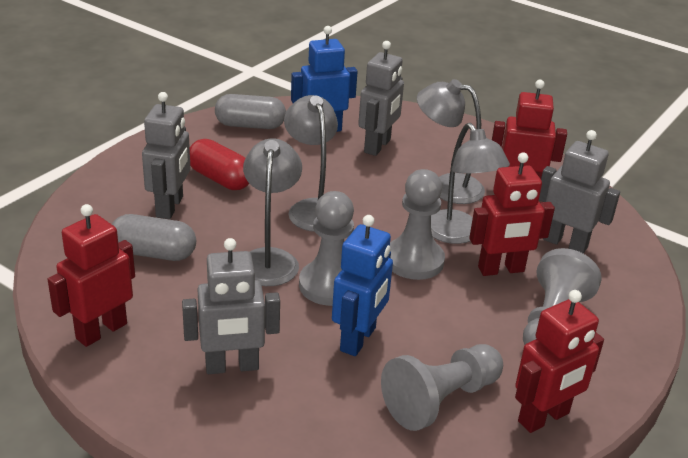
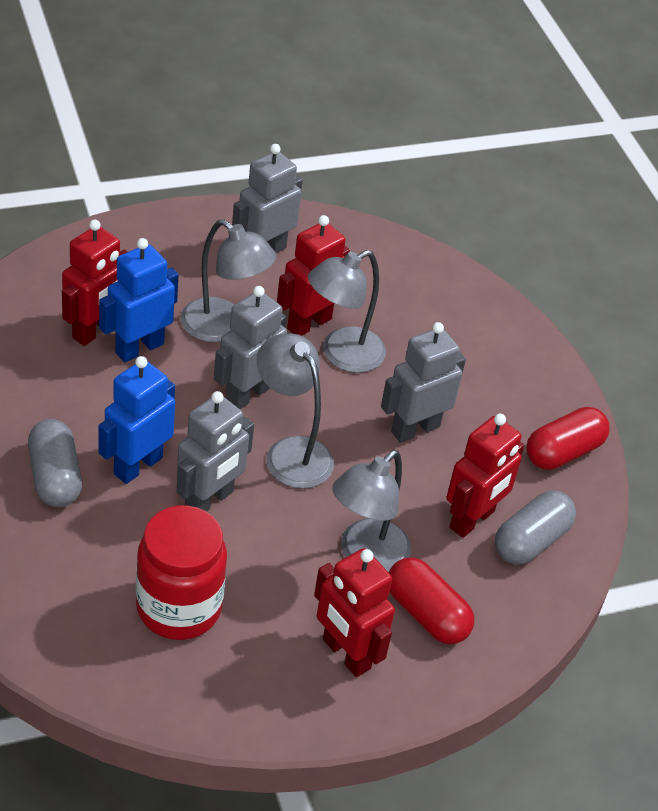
grey pawn: 4 -> 0
red capsule: 1 -> 2
red jar: 0 -> 1

